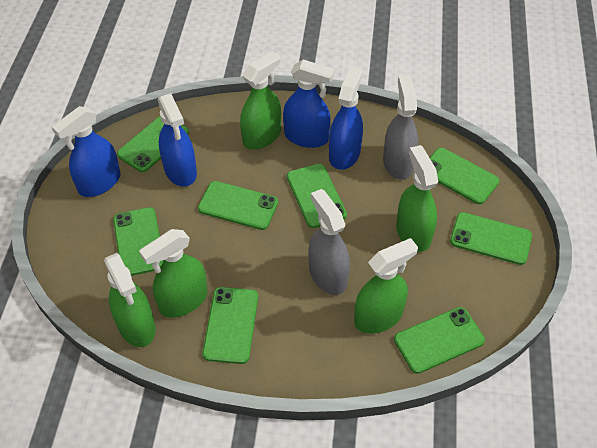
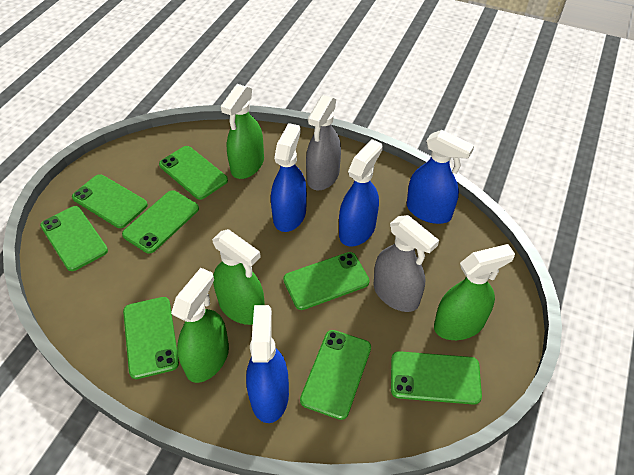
green spray bottle: 5 -> 4

